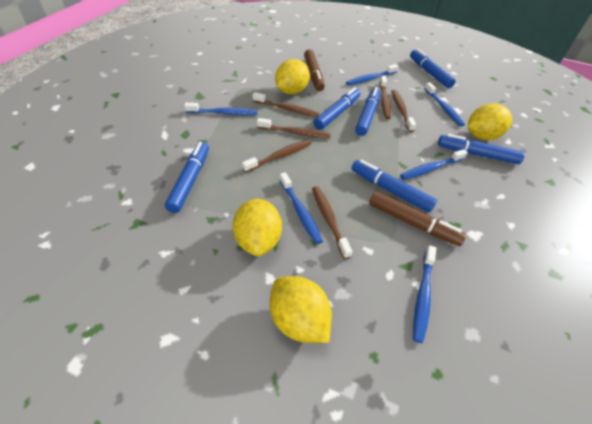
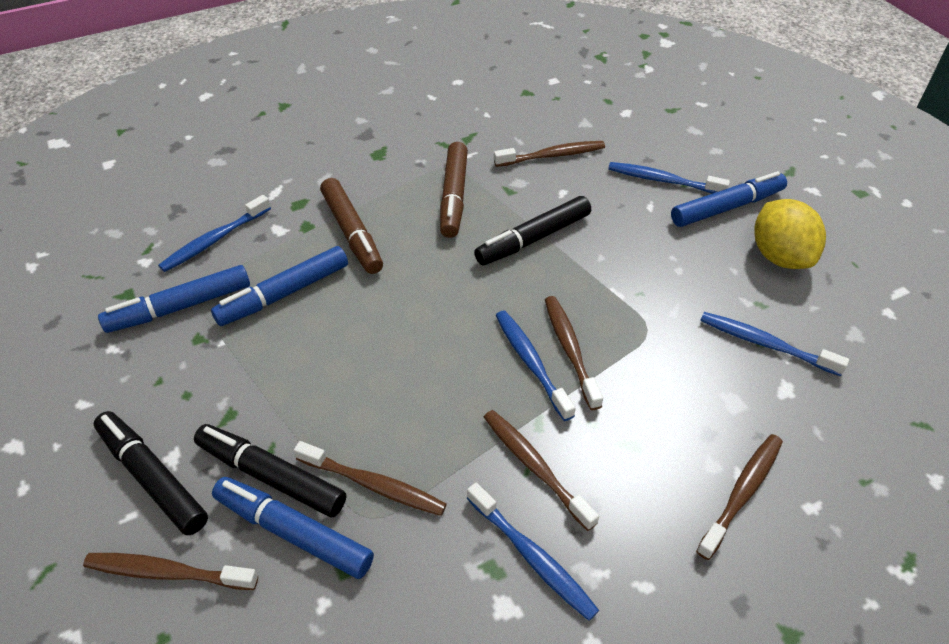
black marker: 0 -> 3
blue marker: 6 -> 4
blue toothbrush: 6 -> 5
yellow lemon: 4 -> 1

